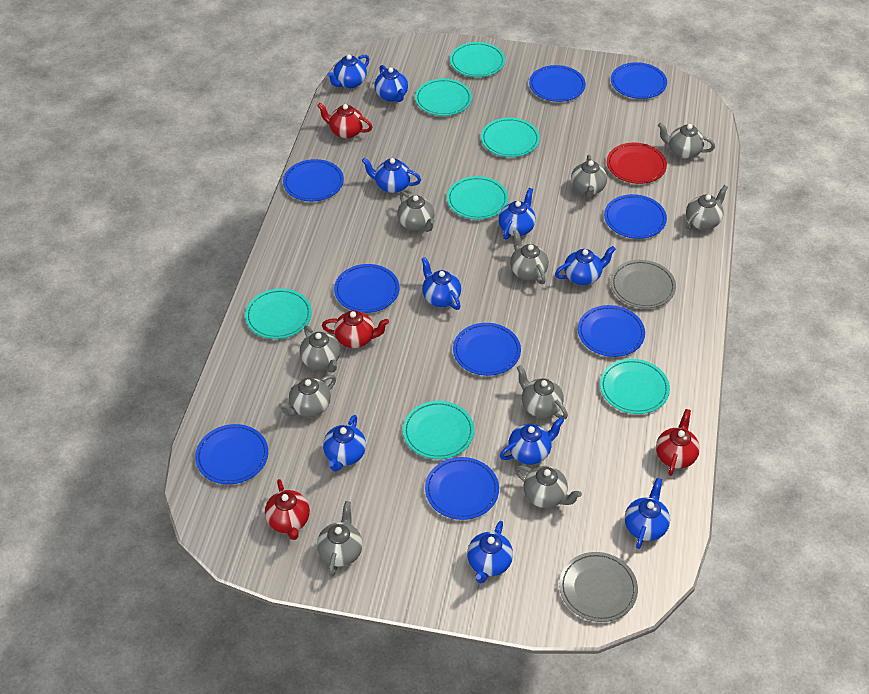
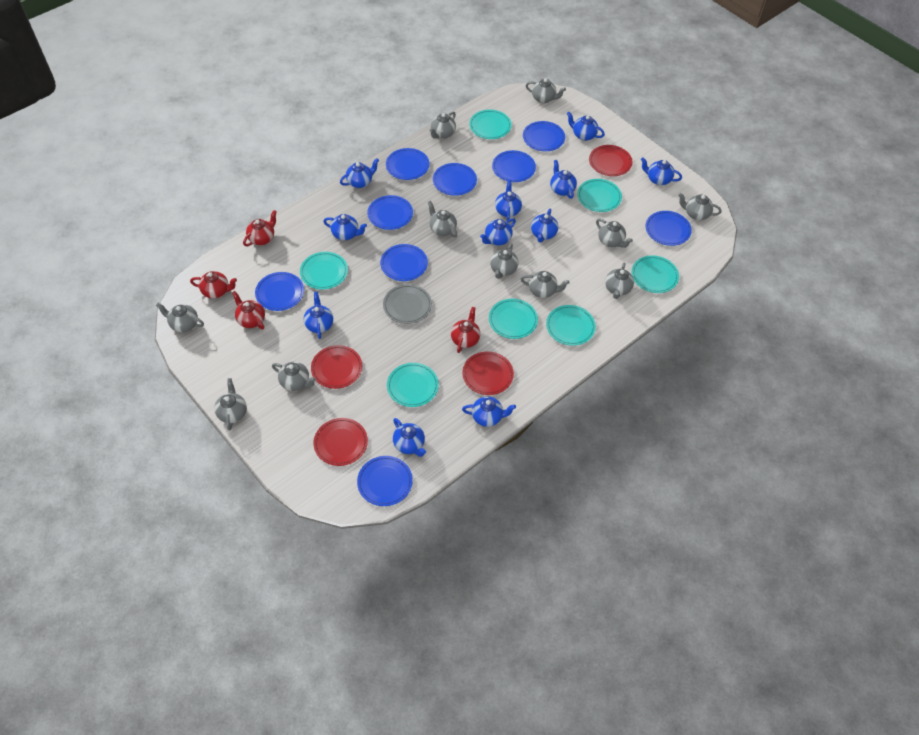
blue teapot: 10 -> 11
grey plate: 2 -> 1
grey teapot: 10 -> 11
red plate: 1 -> 4

